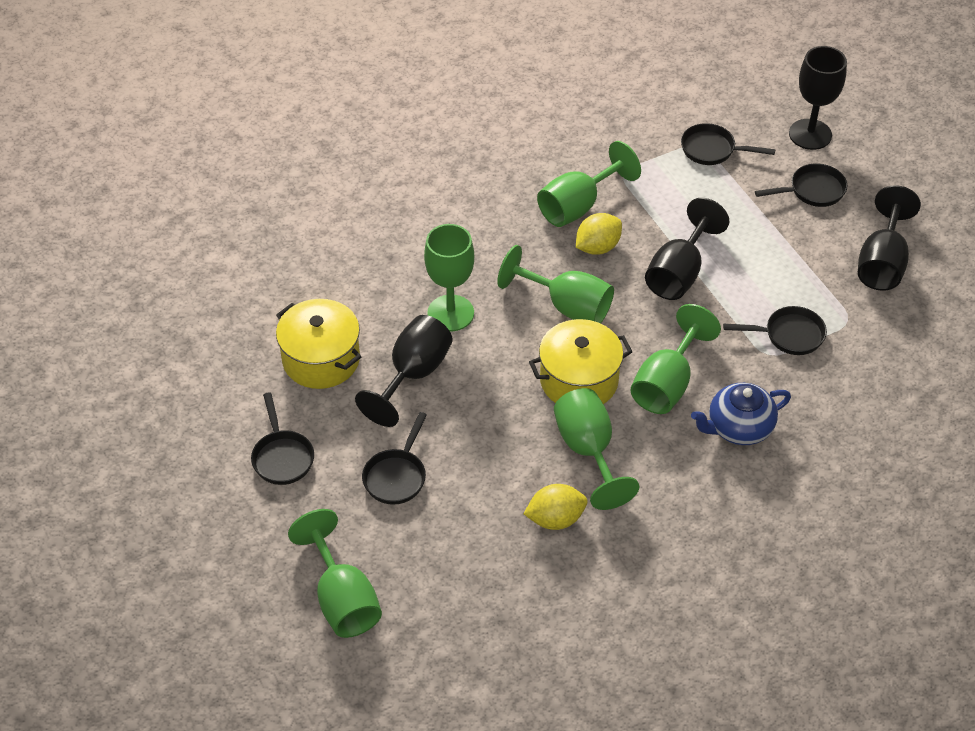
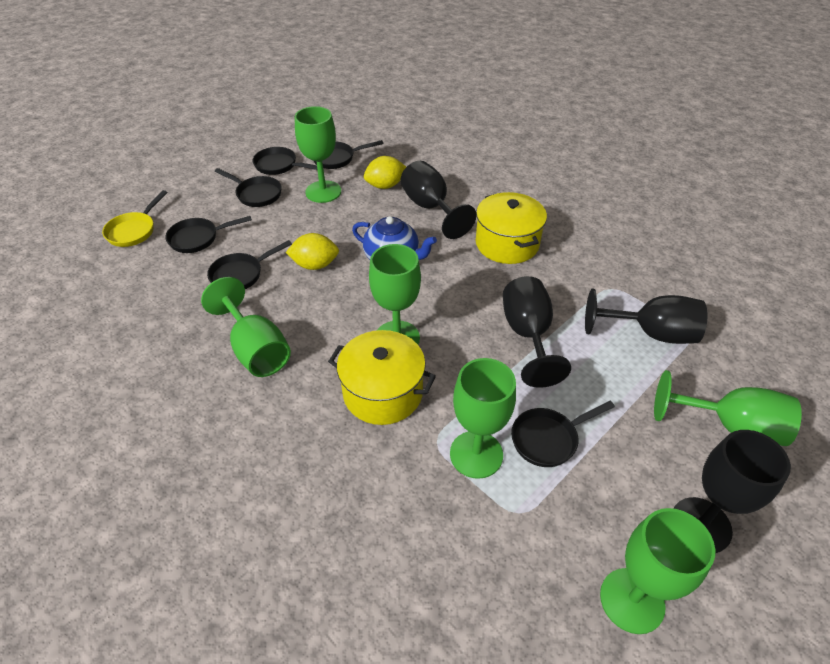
black pan: 5 -> 6
yellow pan: 0 -> 1

